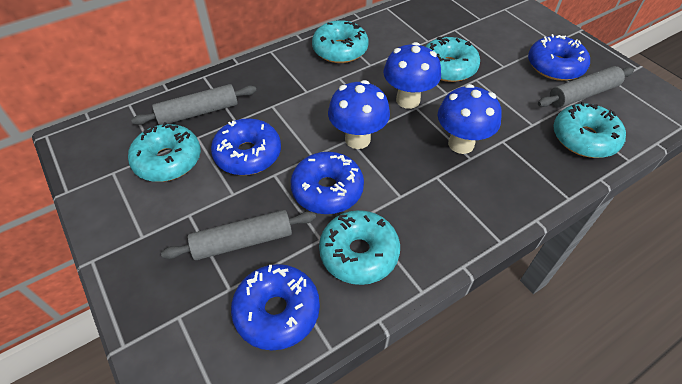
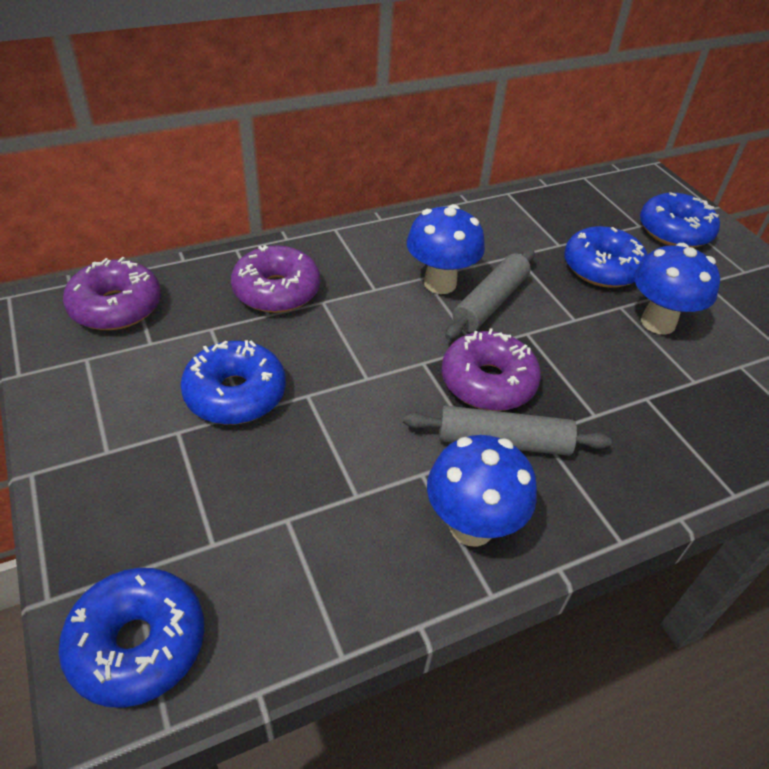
grey rolling pin: 3 -> 2
purple donut: 0 -> 3
turquoise donut: 5 -> 0

